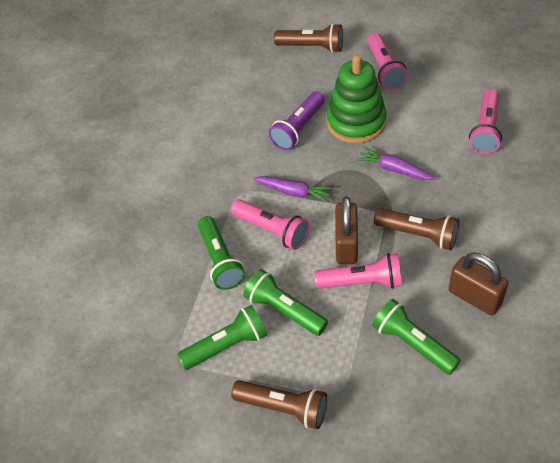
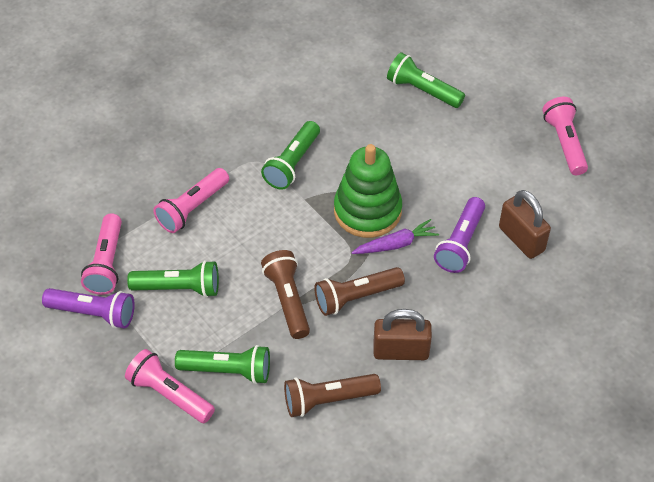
purple carrot: 2 -> 1
purple flashlight: 1 -> 2

